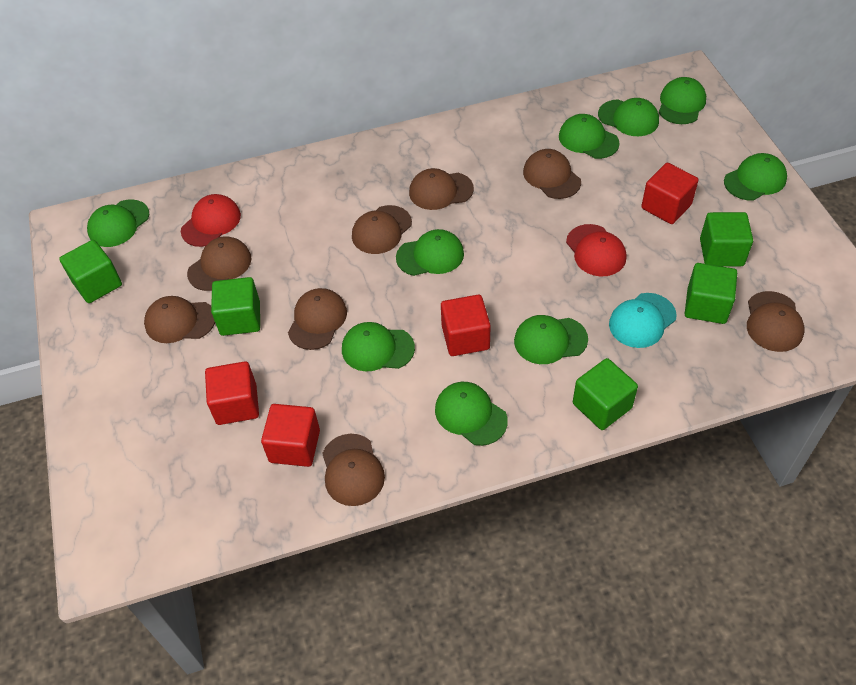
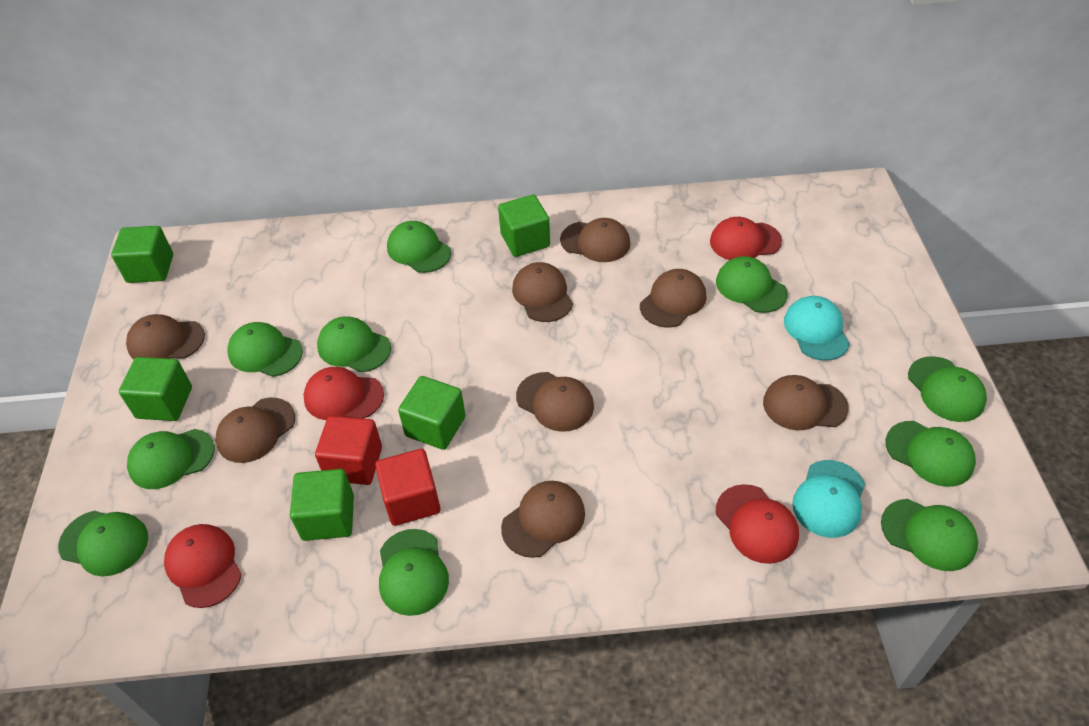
green cap: 9 -> 10
red cap: 2 -> 4
red cube: 4 -> 2
turquoise cap: 1 -> 2

